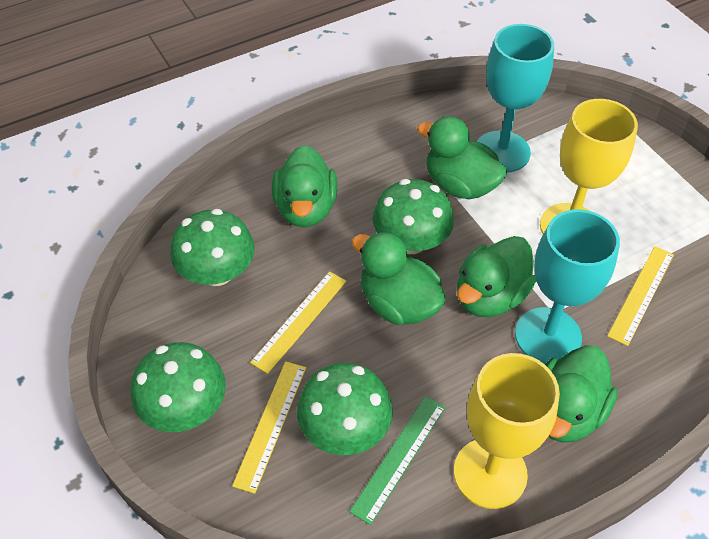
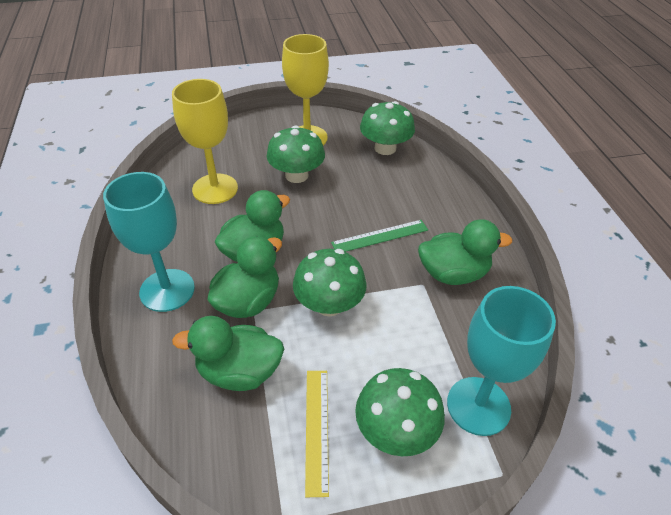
green duck: 5 -> 4
yellow ruler: 3 -> 1

